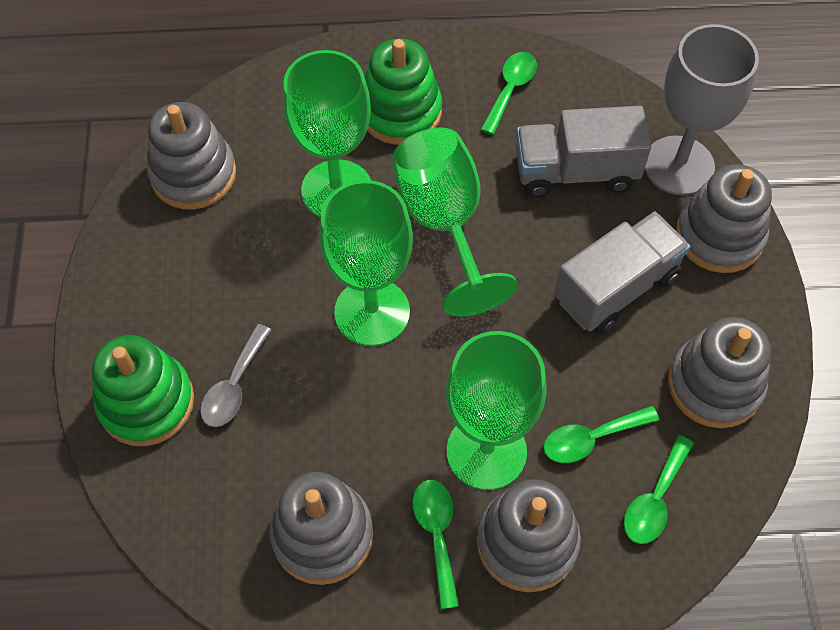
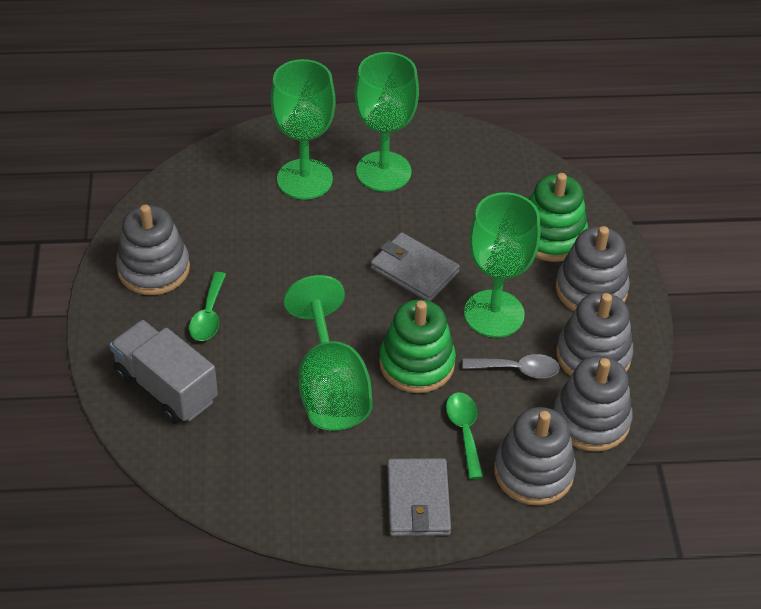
green spoon: 4 -> 2
grey goblet: 1 -> 0
grey truck: 2 -> 1
grey wallet: 0 -> 2

